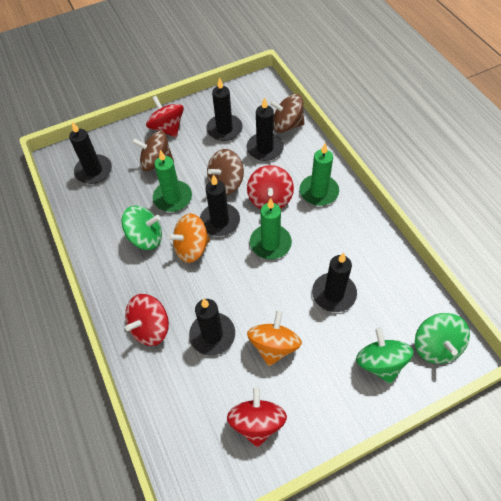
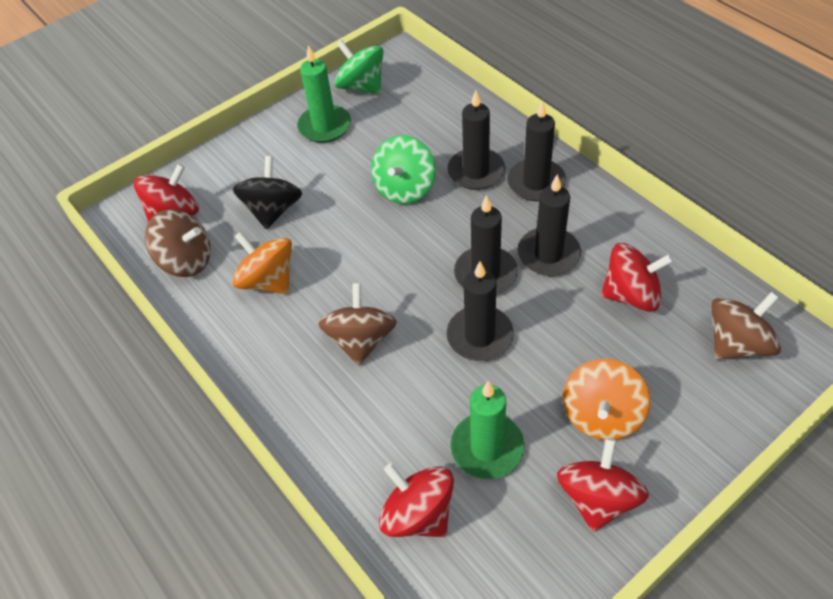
black candle: 6 -> 5
black spinning top: 0 -> 1
green candle: 3 -> 2
green spinning top: 3 -> 2

